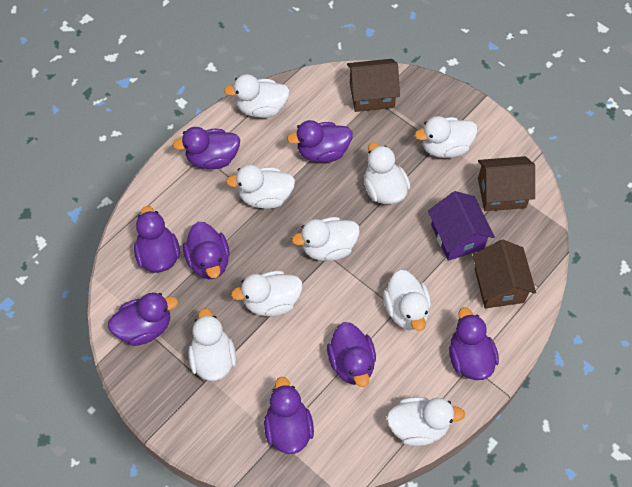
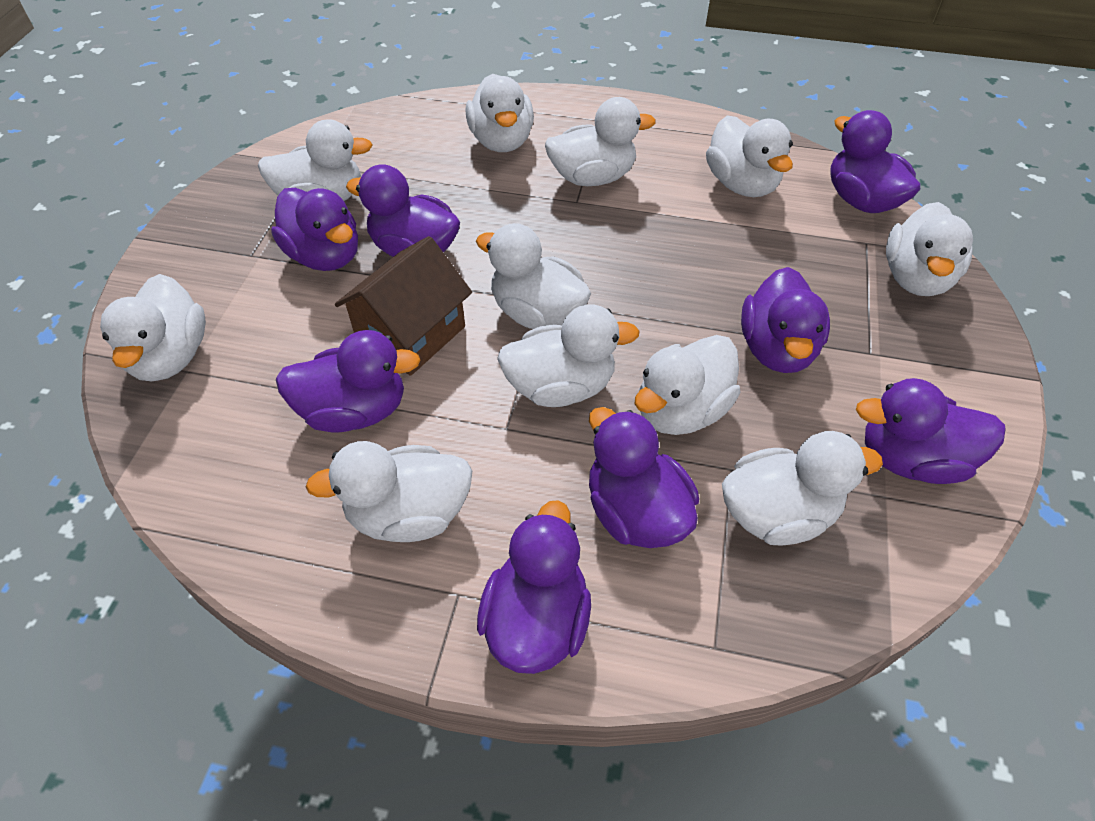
brown house: 3 -> 1
purple house: 1 -> 0
white duck: 9 -> 11

